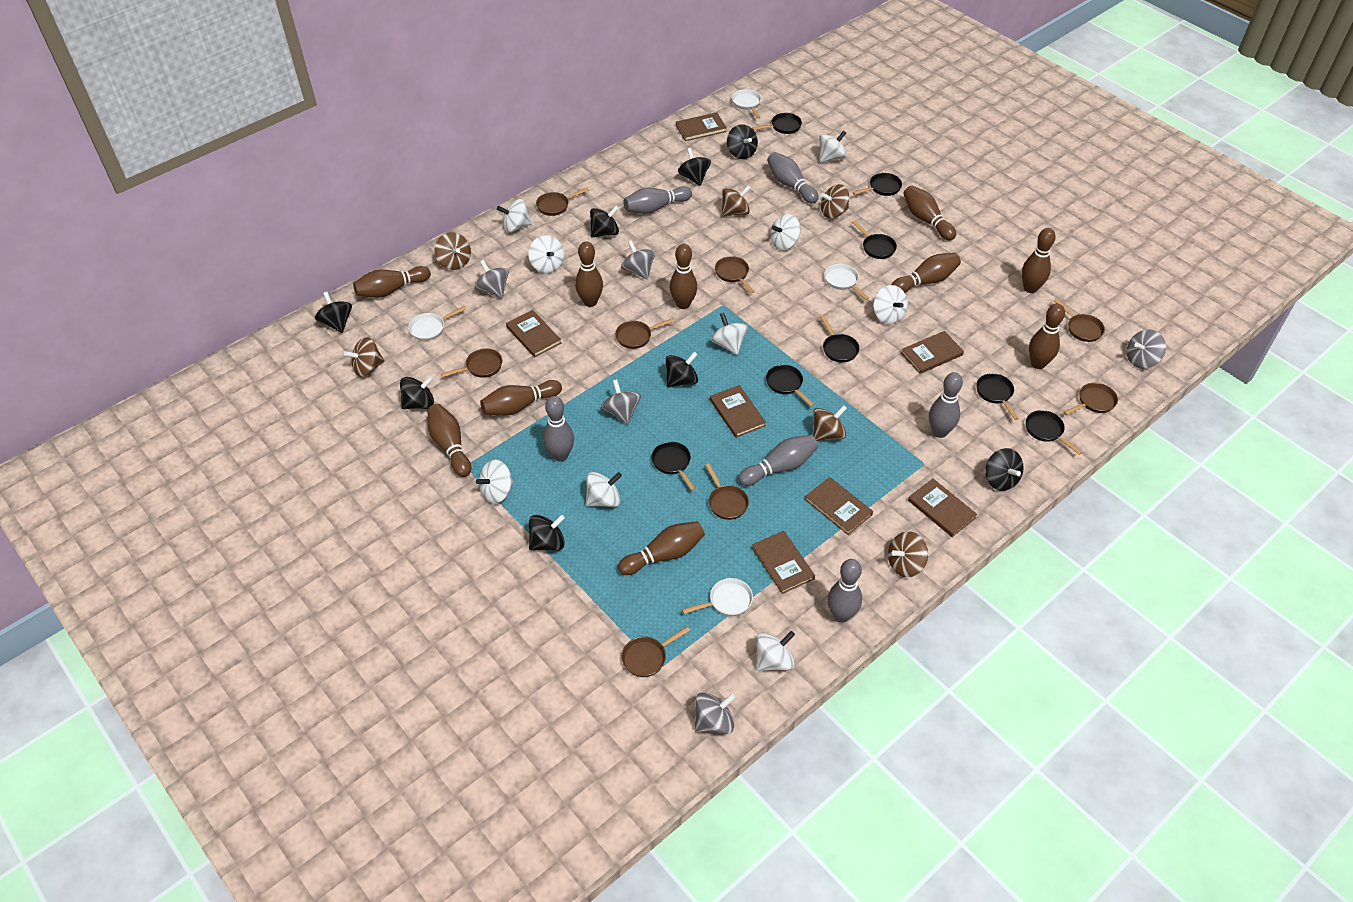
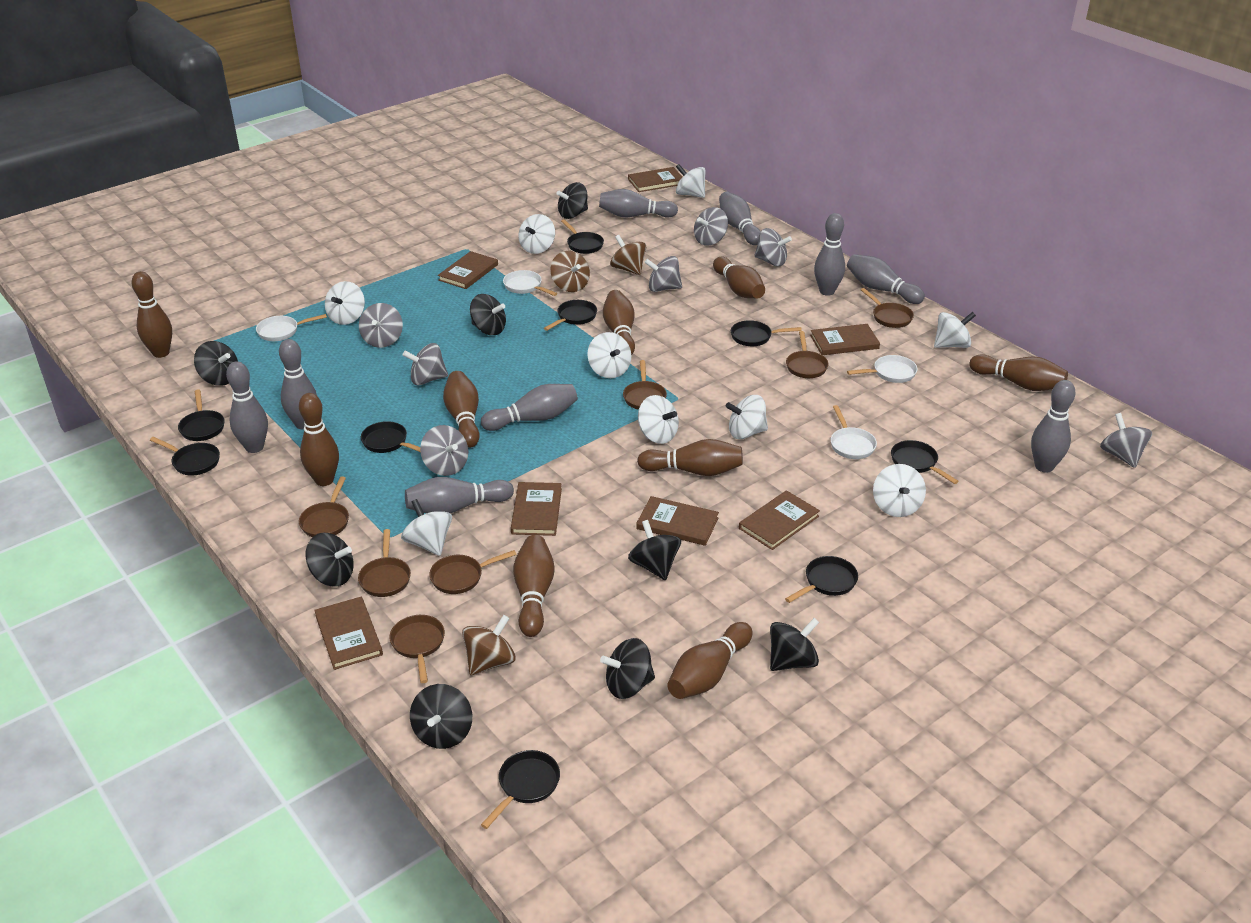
black pan: 8 -> 9
brown bowling pin: 10 -> 9
brown pan: 8 -> 7
brown spinning top: 6 -> 3
grey bowling pin: 6 -> 9
grey spinning top: 5 -> 7

